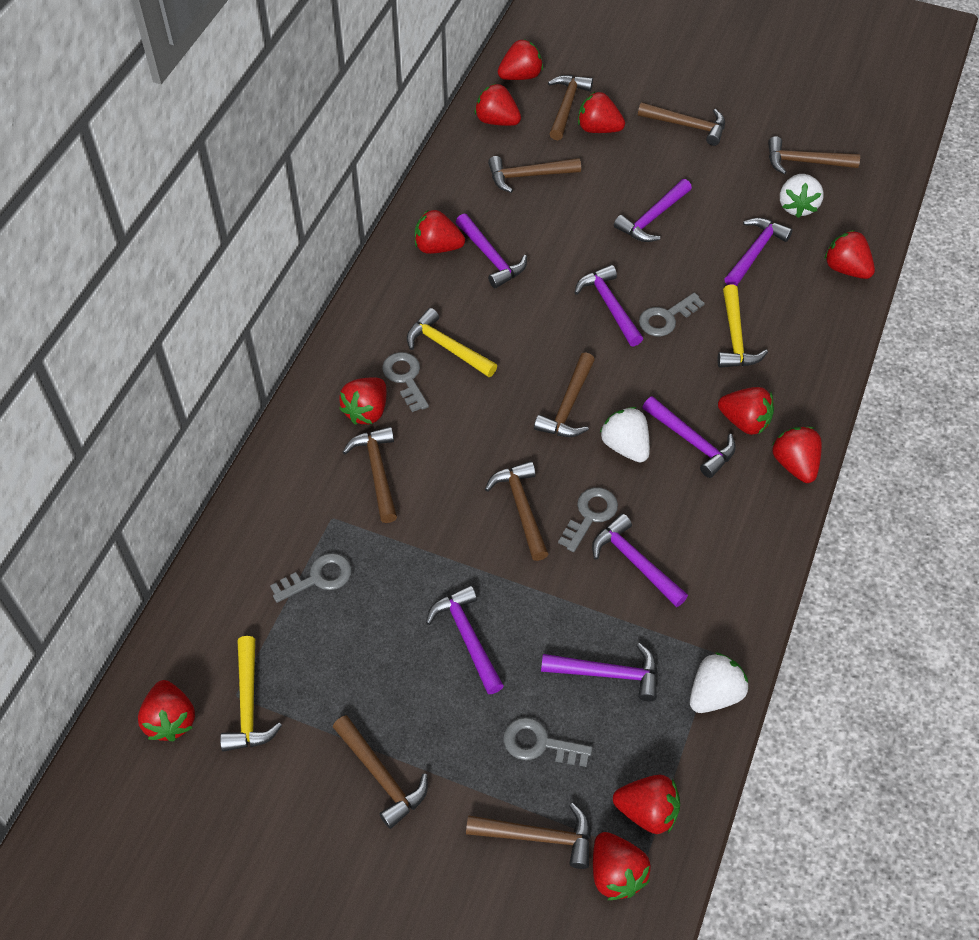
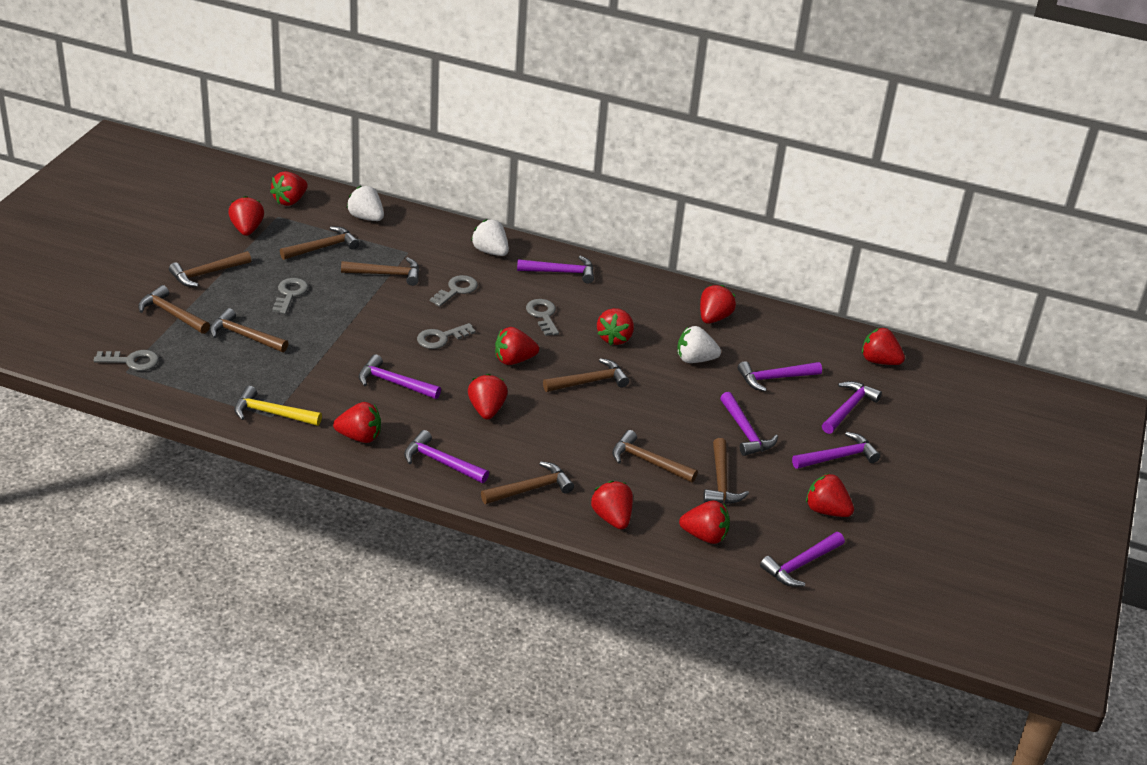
yellow hammer: 3 -> 1

